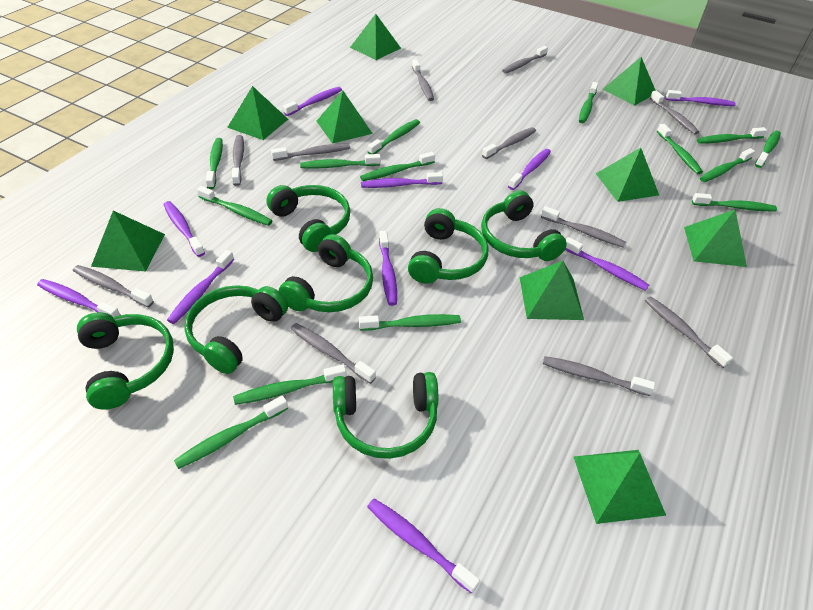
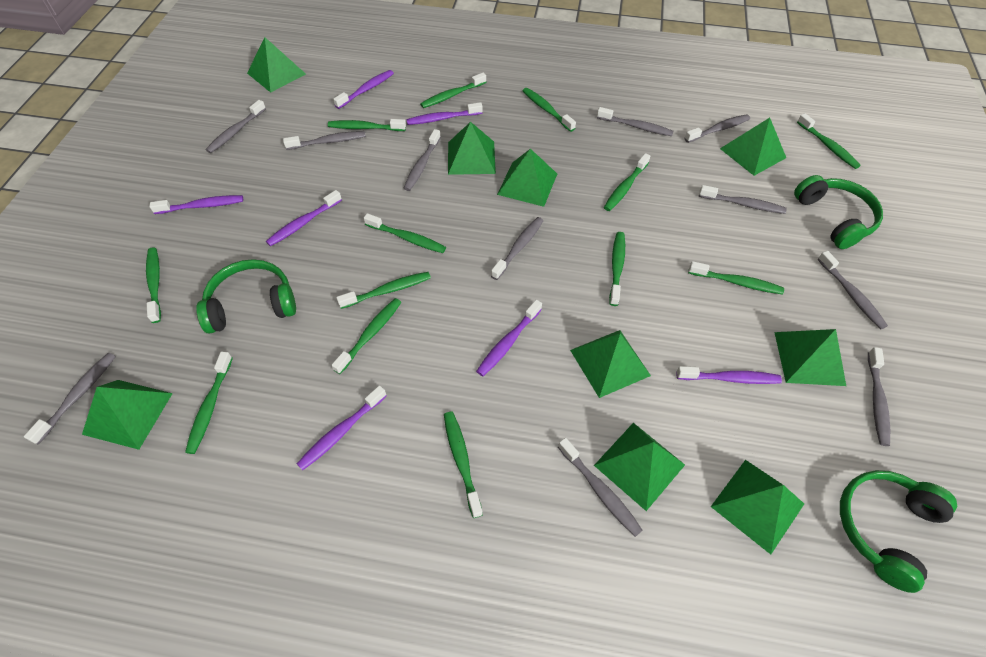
green headphones: 7 -> 3
green toothbrush: 14 -> 13
purple toothbrush: 10 -> 7

